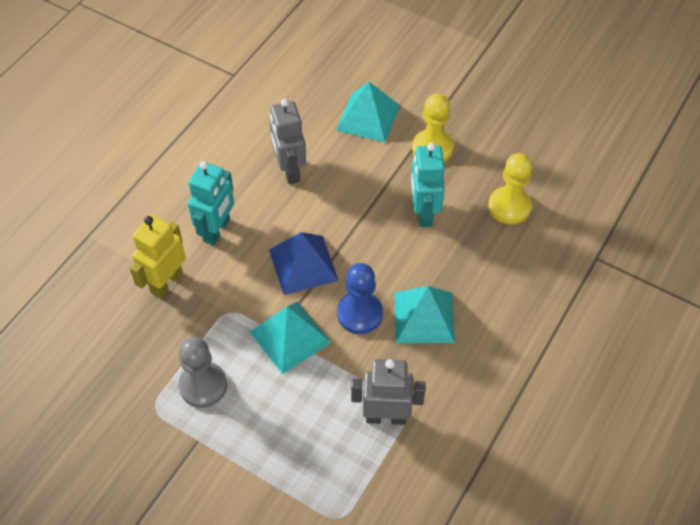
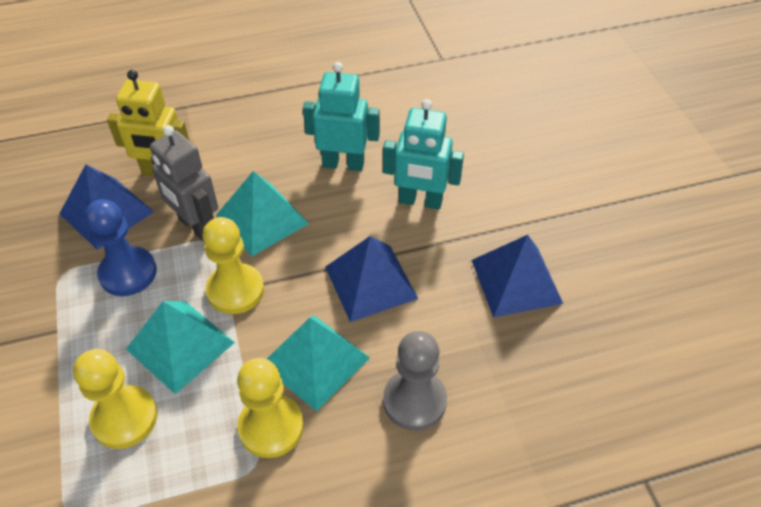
blue pyramid: 1 -> 3
grey robot: 2 -> 1
yellow pawn: 2 -> 3

